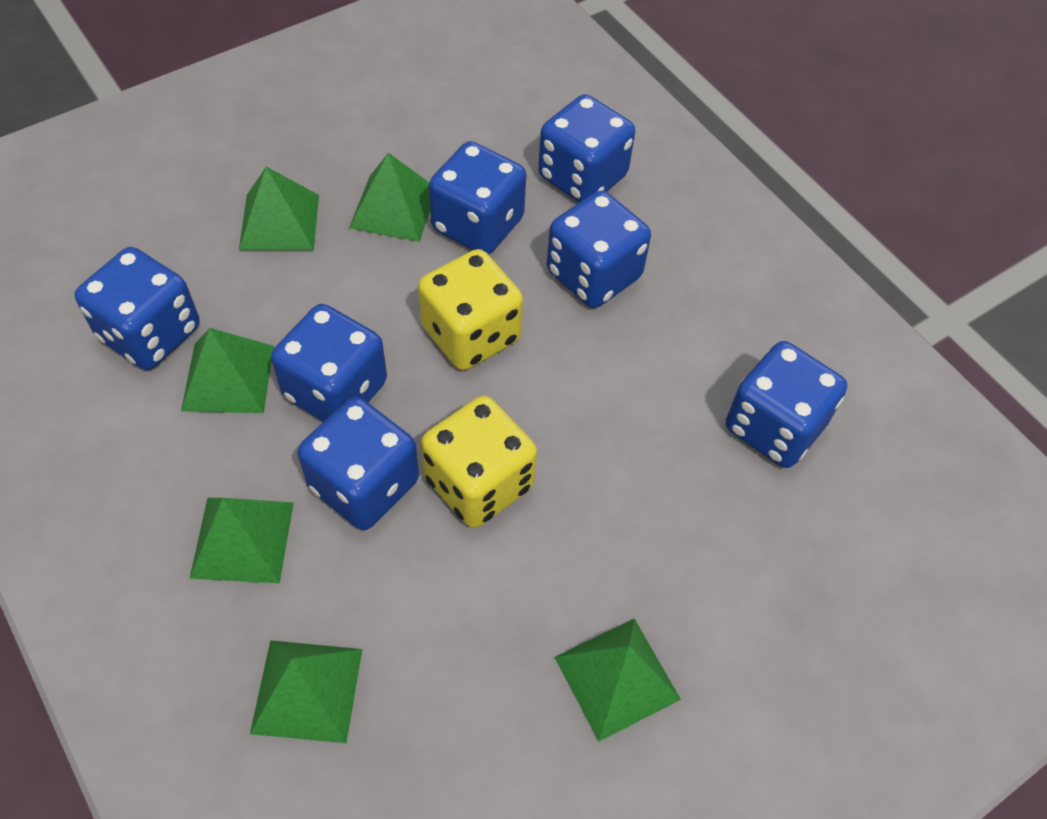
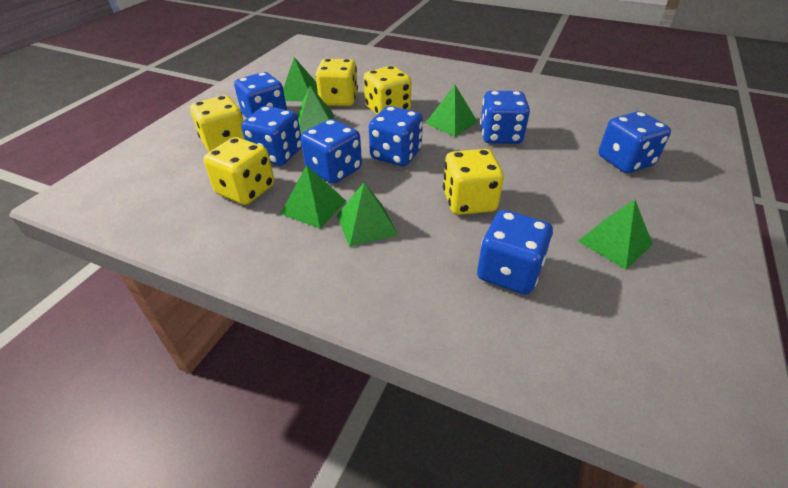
yellow dice: 2 -> 5

